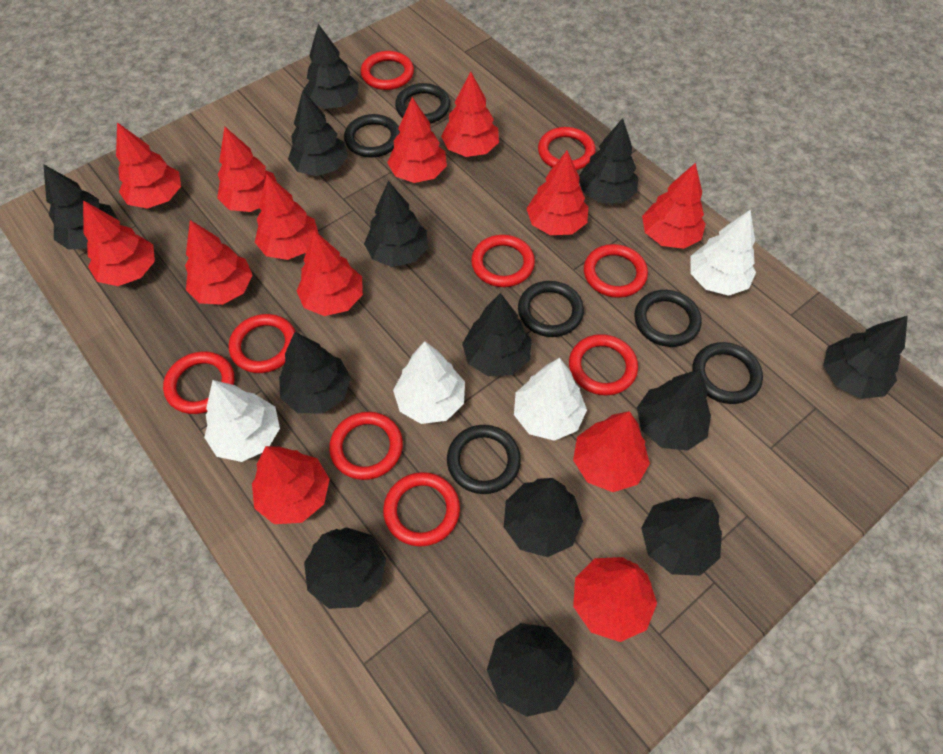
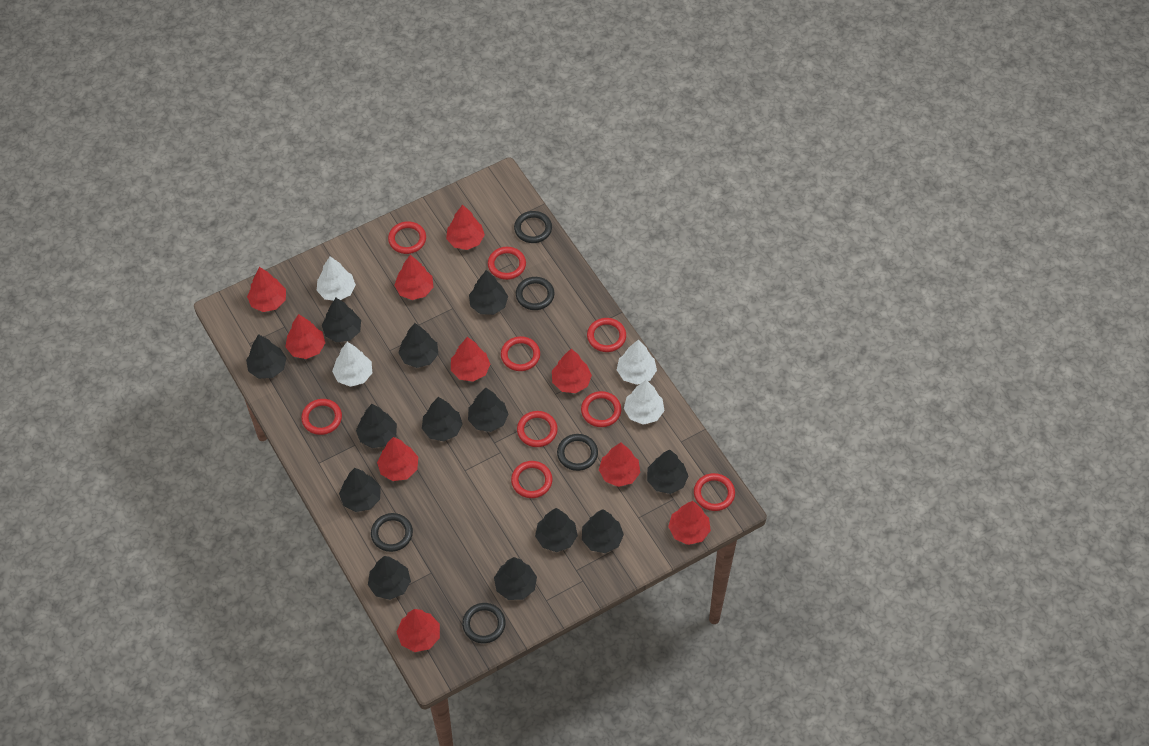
black ring: 6 -> 5
red tree: 13 -> 10

